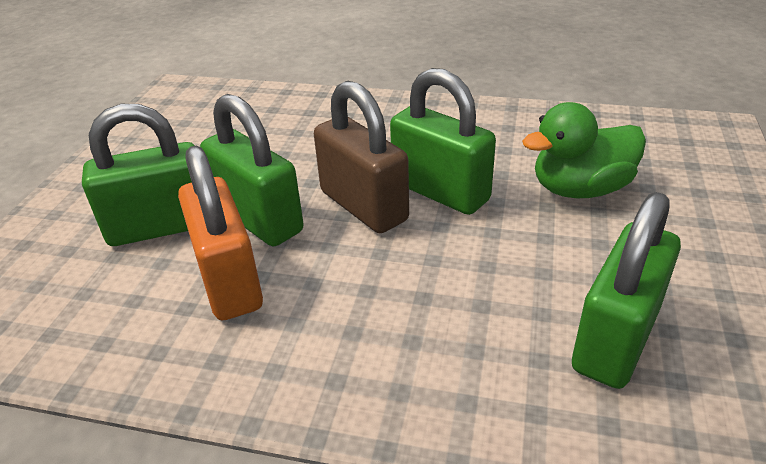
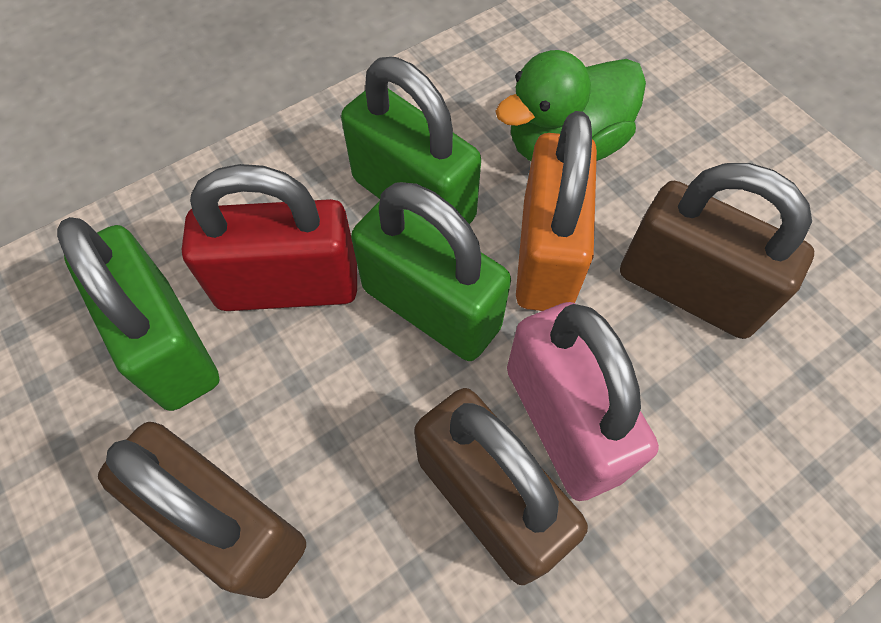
brown padlock: 1 -> 3
green padlock: 4 -> 3
pink padlock: 0 -> 1
red padlock: 0 -> 1

